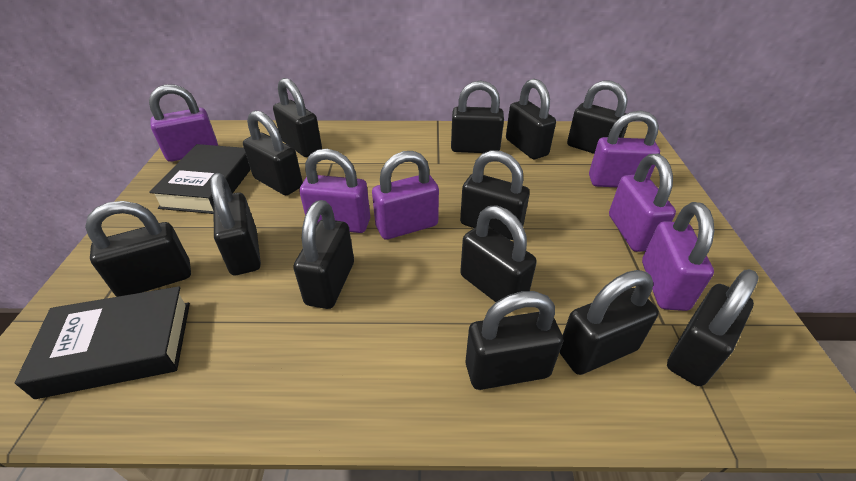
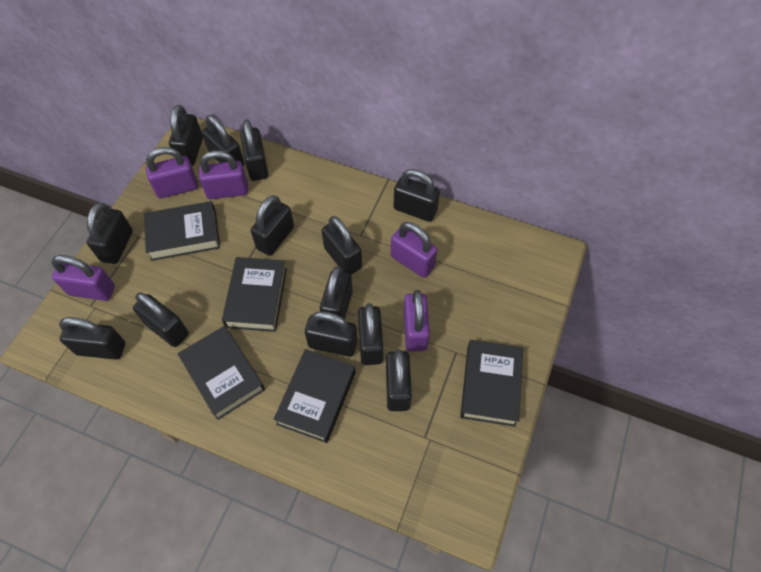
black book: 2 -> 5
purple padlock: 6 -> 5

